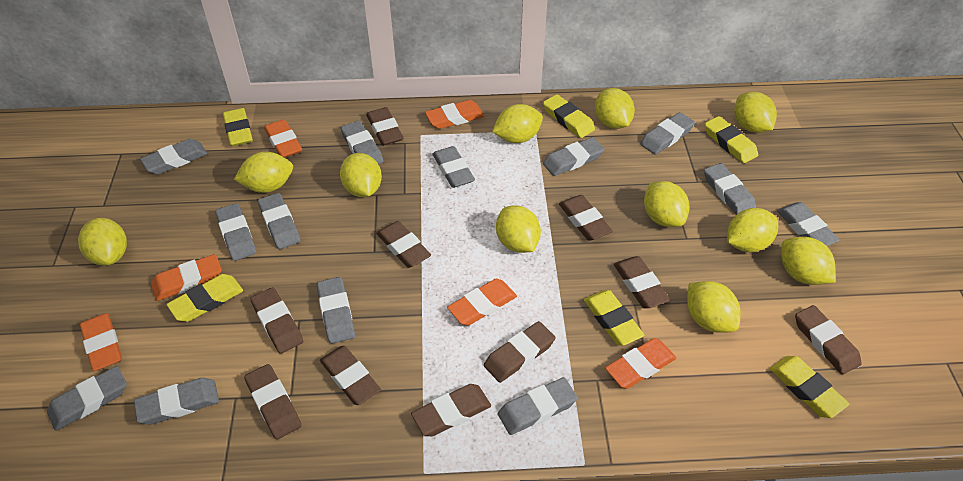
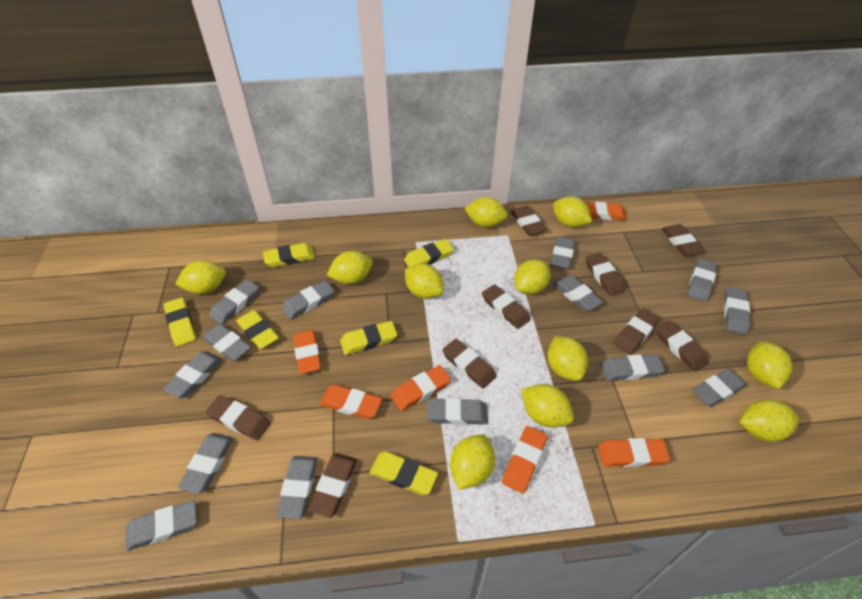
brown eraser: 10 -> 9
grey eraser: 13 -> 14

